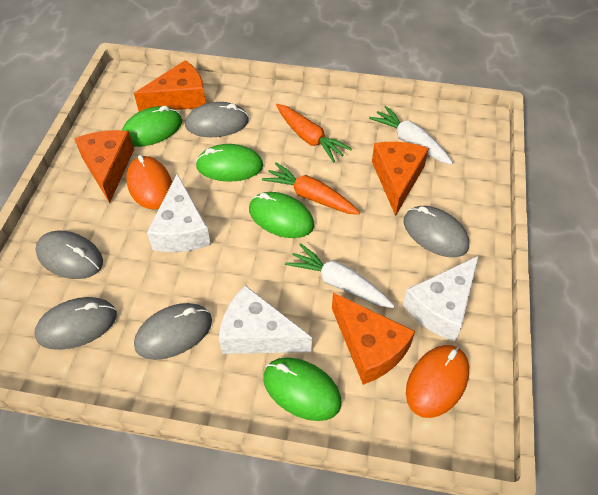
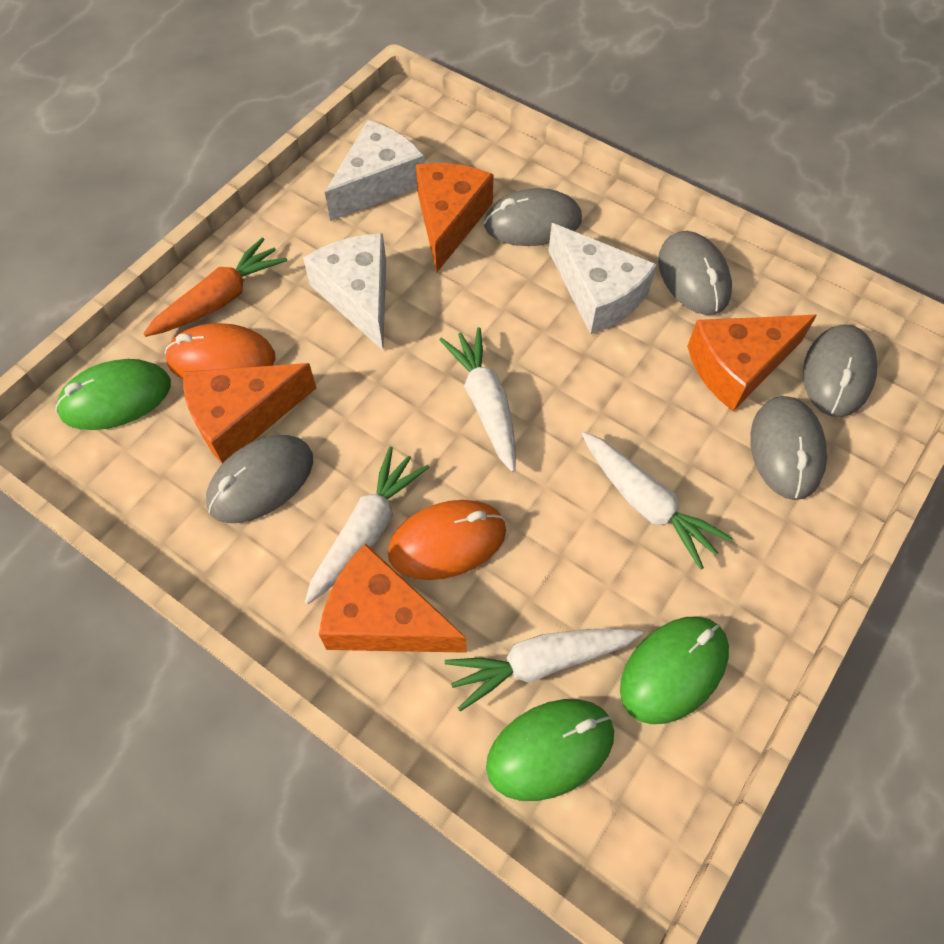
green mouse: 4 -> 3
orange carrot: 2 -> 1
white carrot: 2 -> 4

